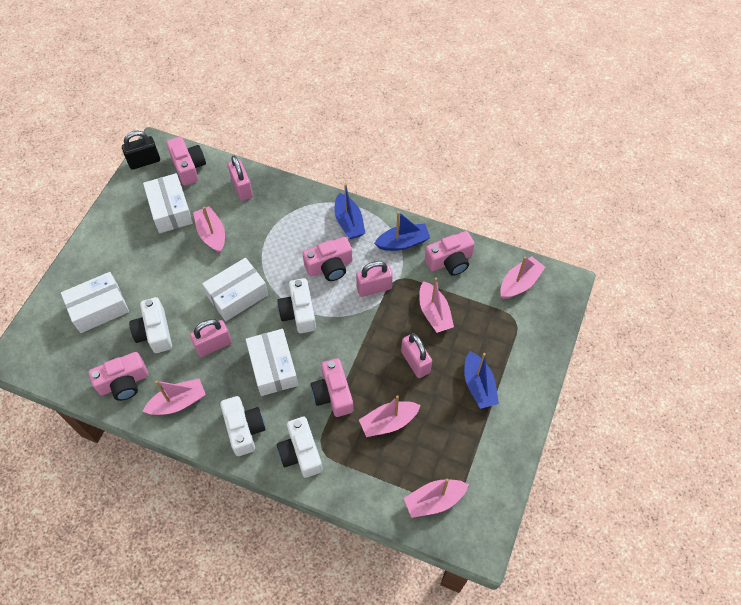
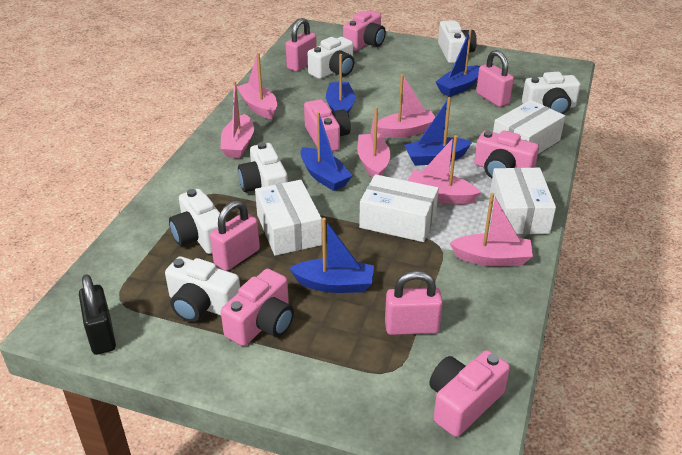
blue boat: 3 -> 5
white camera: 4 -> 6

